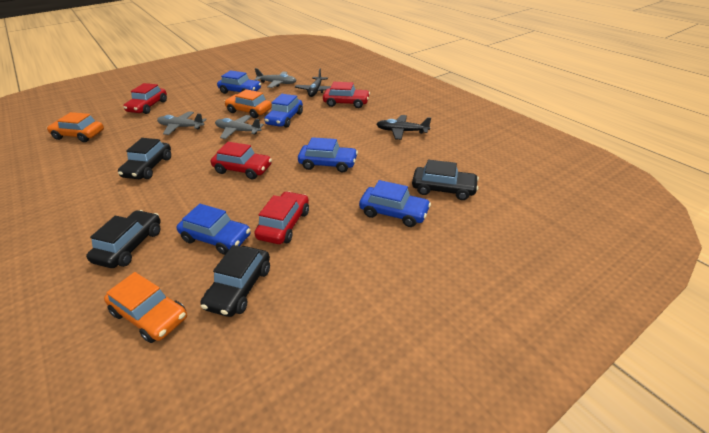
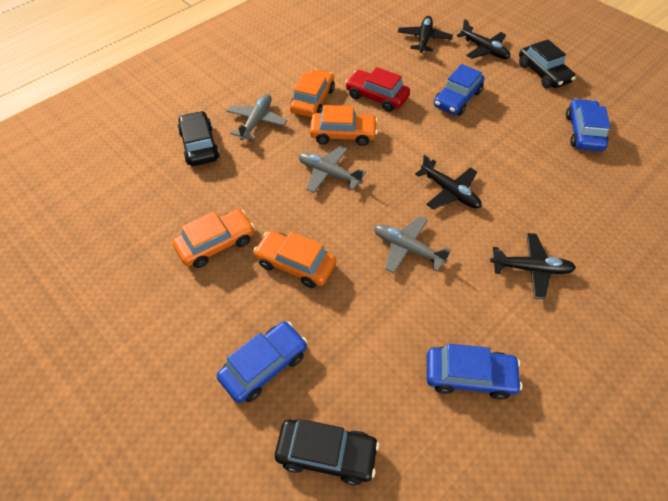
black car: 4 -> 3
black plane: 2 -> 4
blue car: 5 -> 4
orange car: 3 -> 4
red car: 4 -> 1

